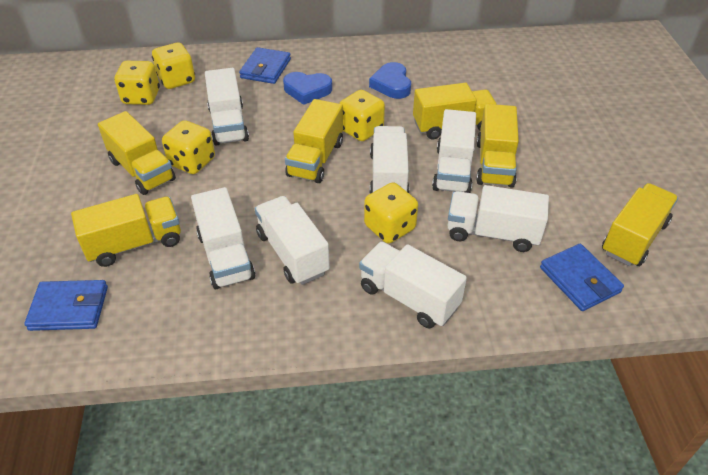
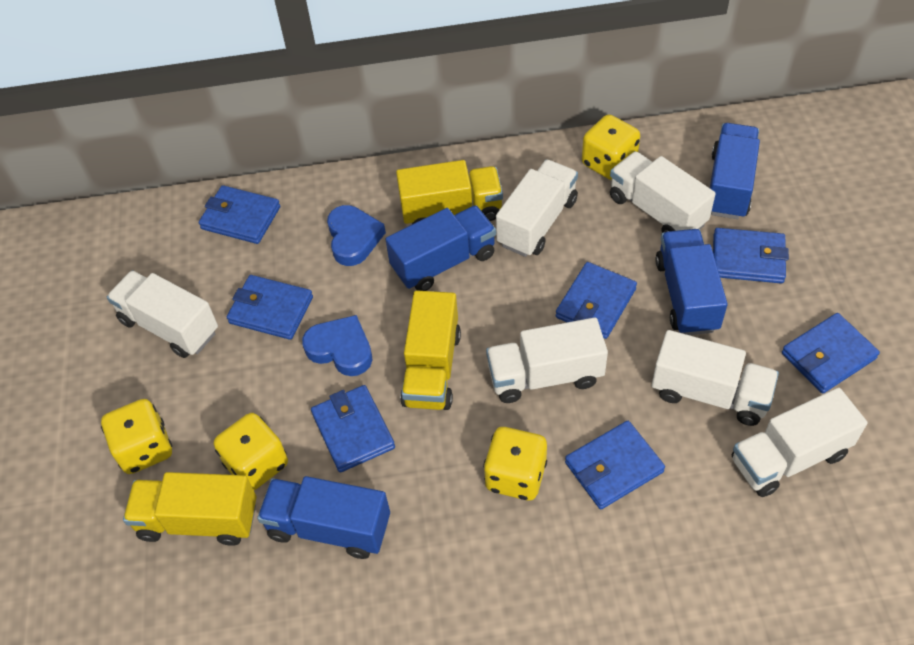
blue truck: 0 -> 4
blue wallet: 3 -> 7
white truck: 7 -> 6
yellow dice: 5 -> 4
yellow truck: 6 -> 3

